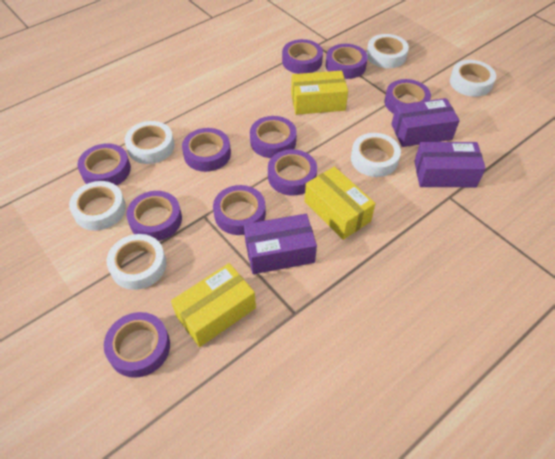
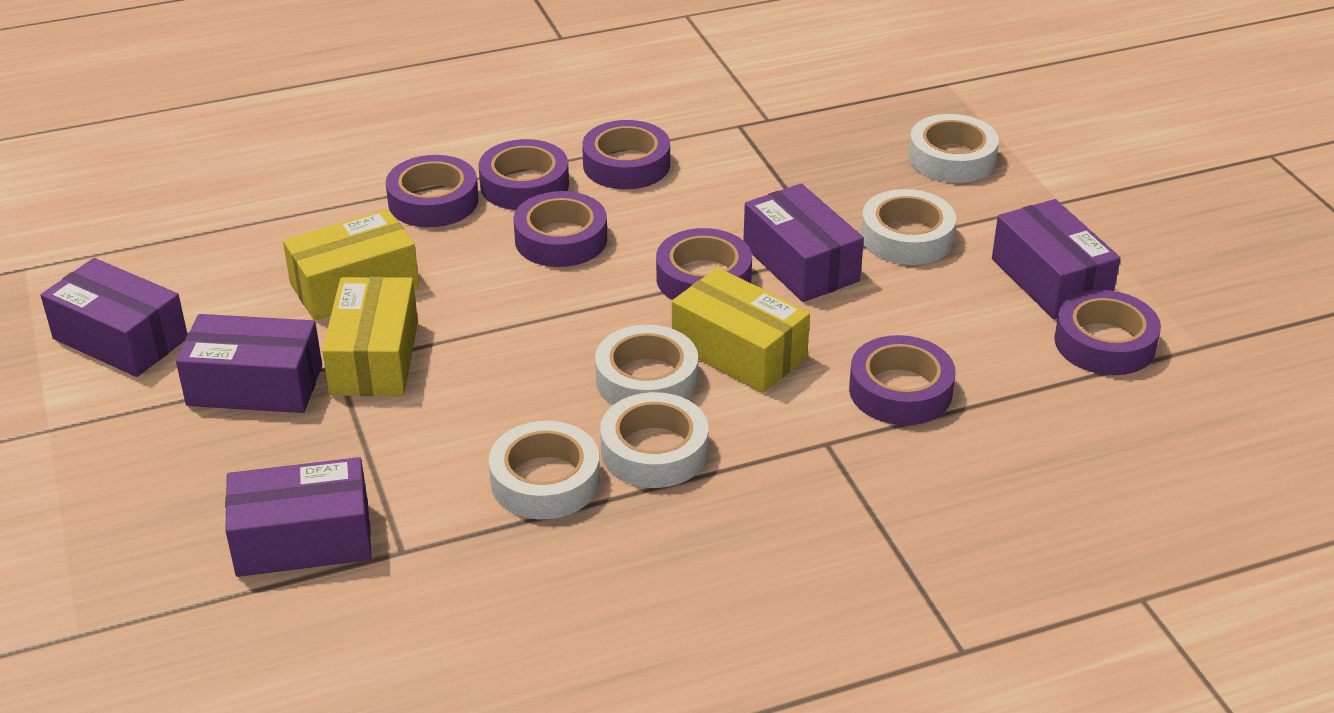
purple box: 3 -> 5
purple tape: 10 -> 7
white tape: 6 -> 5

